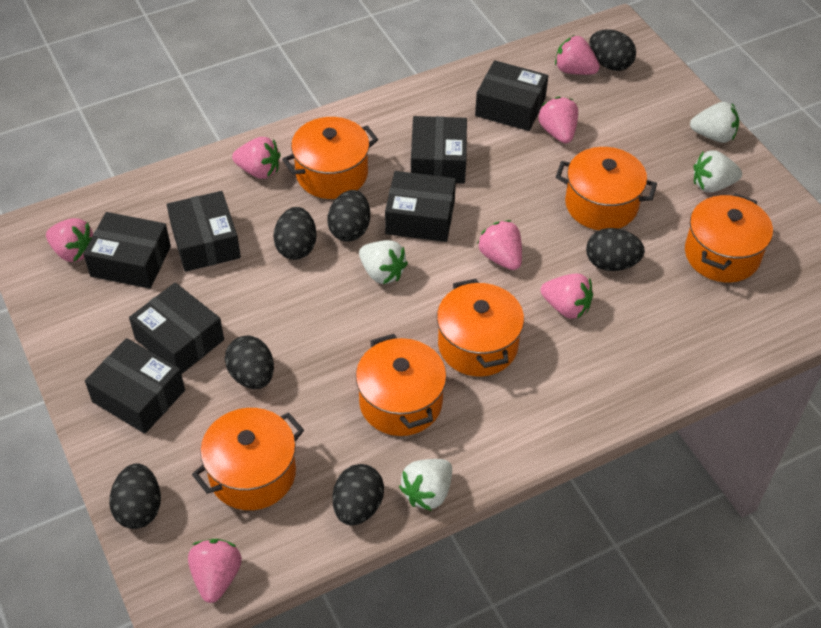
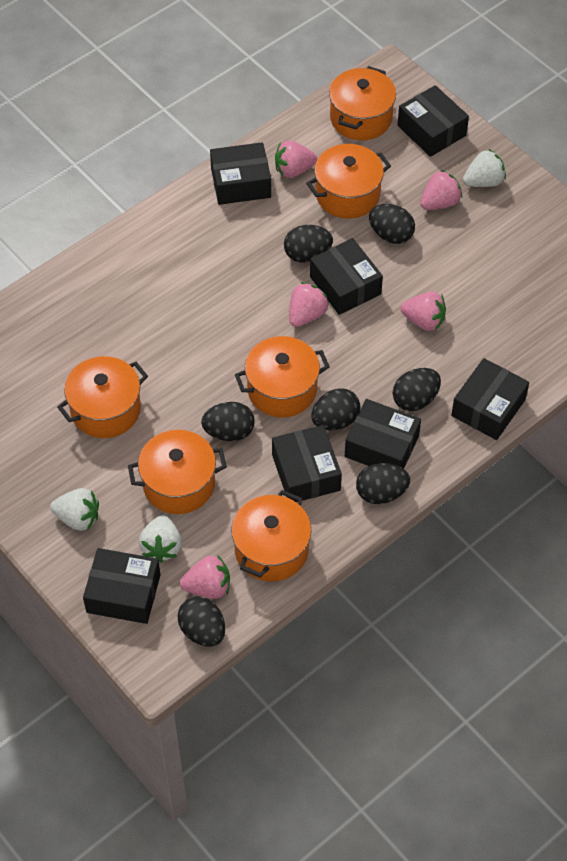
pink strawberry: 7 -> 5
white strawberry: 4 -> 3

